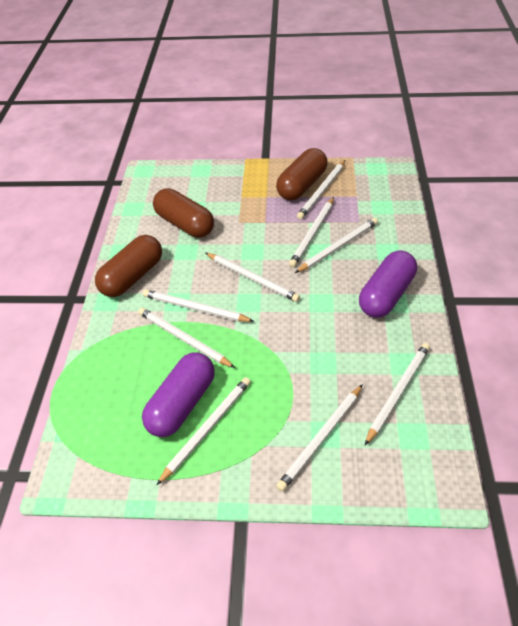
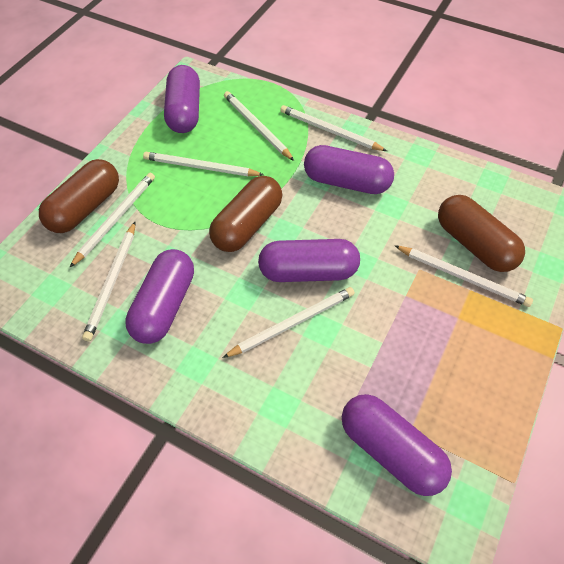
purple capsule: 2 -> 5
white pencil: 9 -> 7

